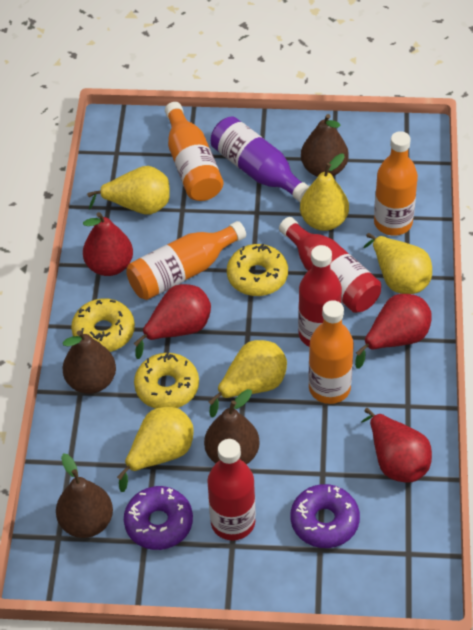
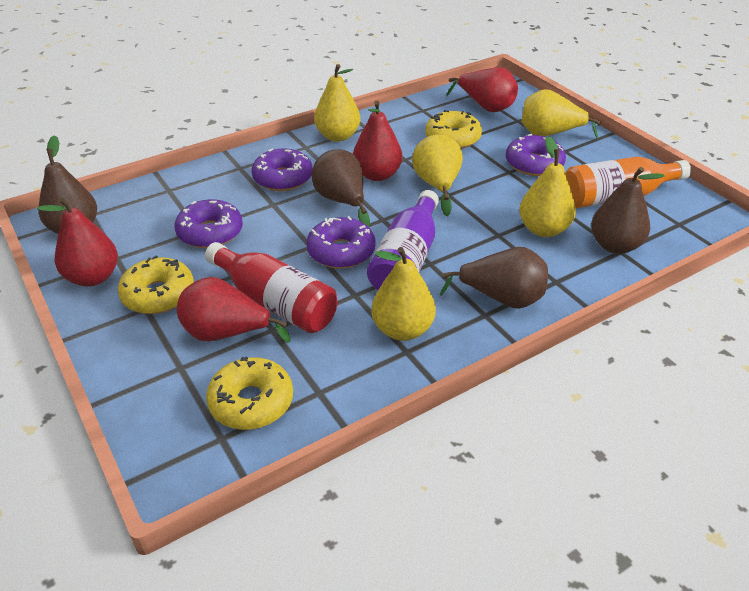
orange bottle: 4 -> 1
purple donut: 2 -> 4
red bottle: 3 -> 1

